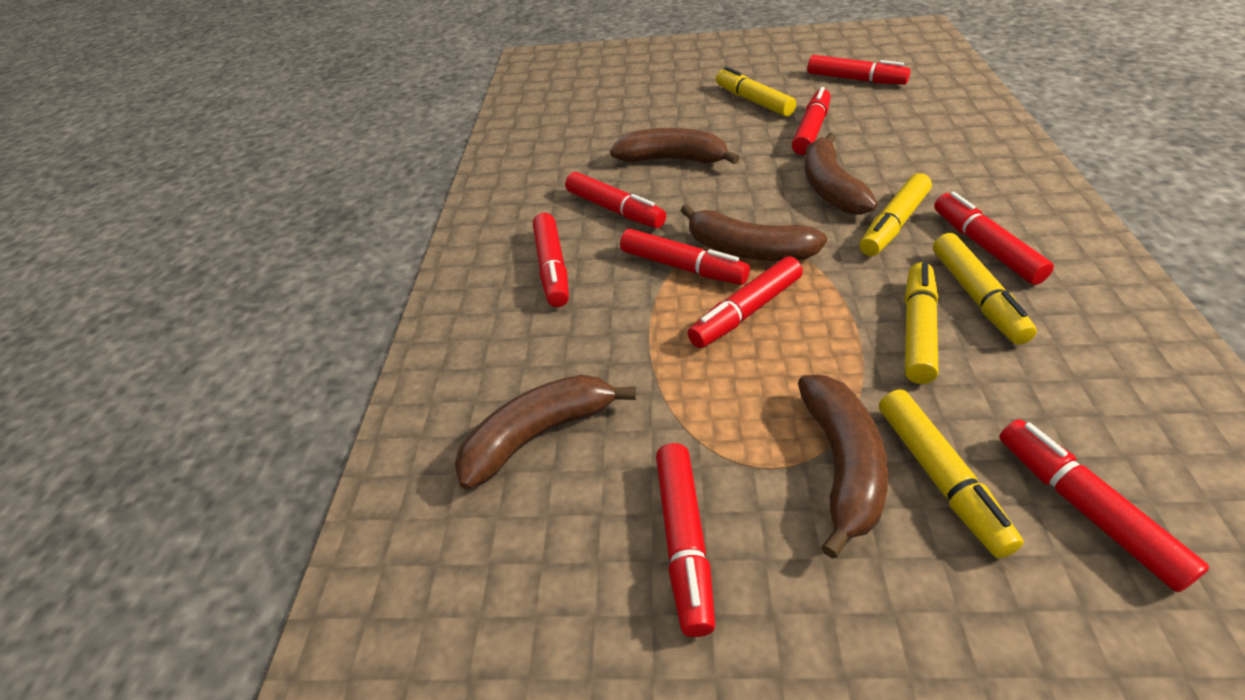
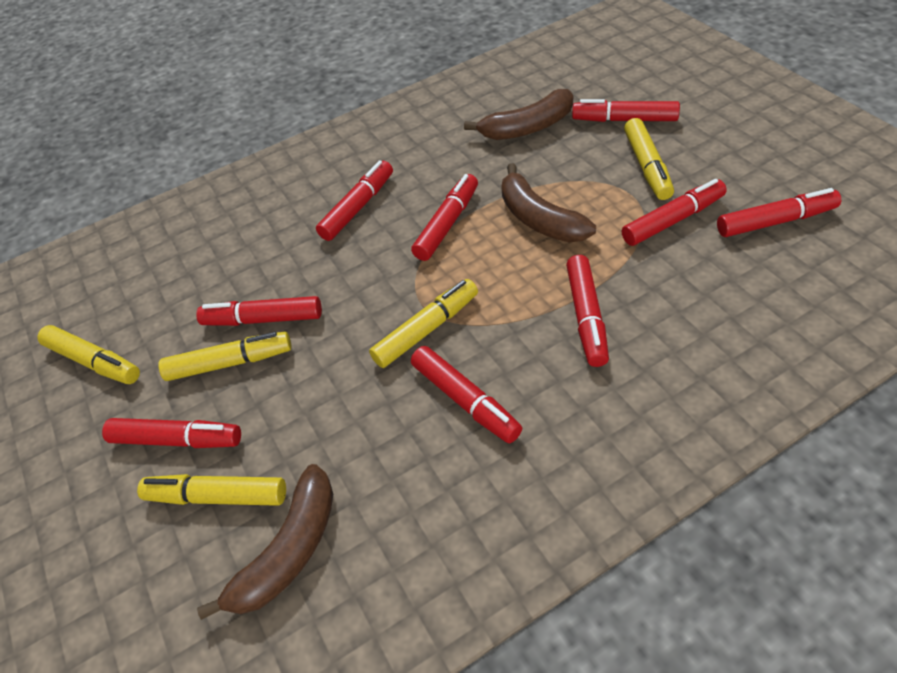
brown banana: 5 -> 3

